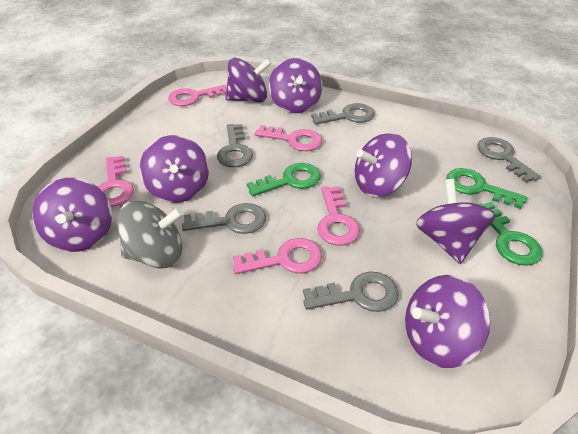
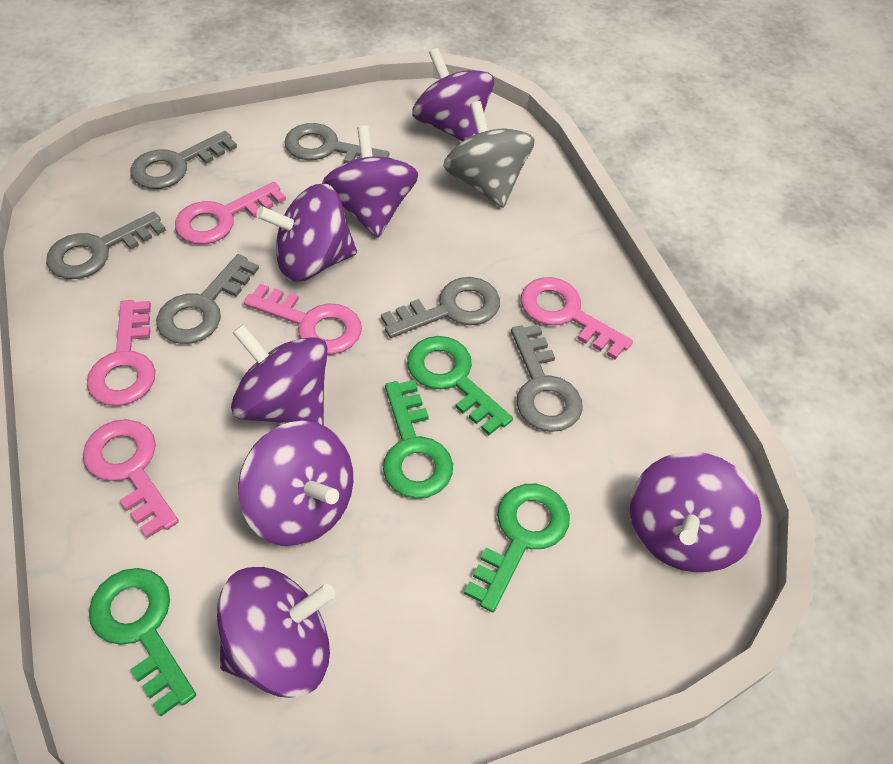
green key: 3 -> 4
grey key: 5 -> 6

